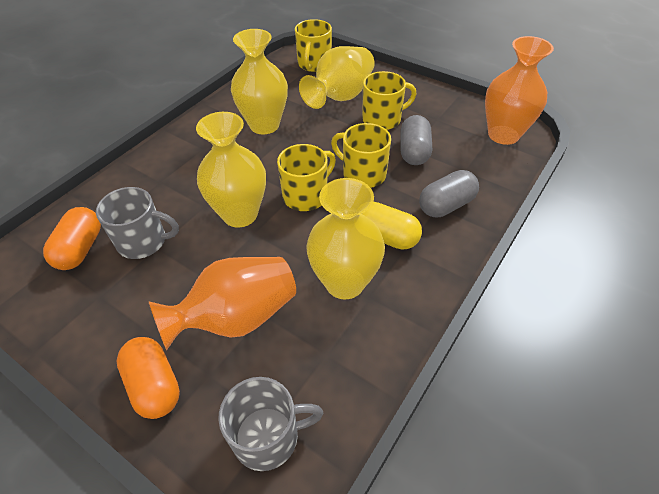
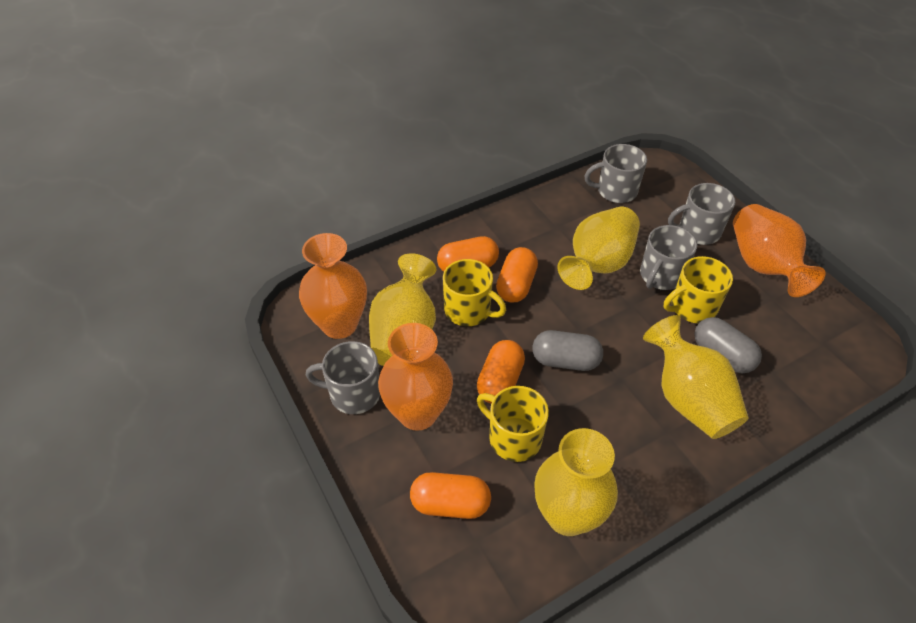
grey mug: 2 -> 4
orange capsule: 2 -> 4
orange vase: 2 -> 3
yellow capsule: 1 -> 0
yellow mug: 4 -> 3

